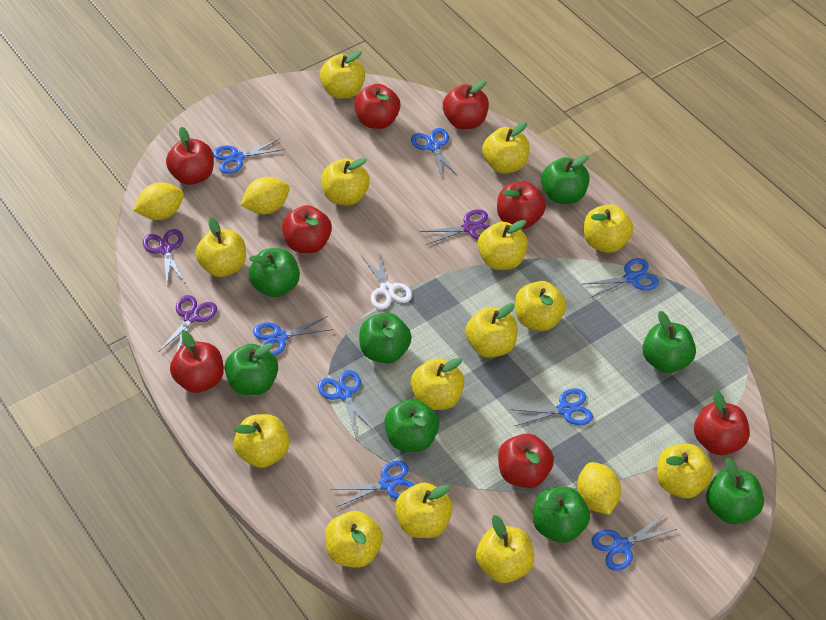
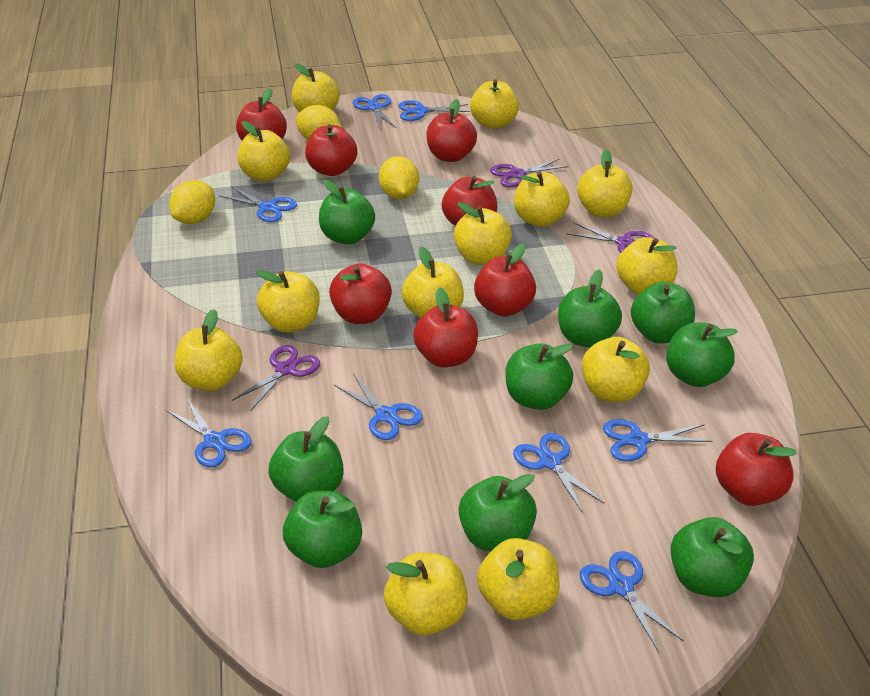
green apple: 8 -> 9
white scissors: 1 -> 0
yellow apple: 14 -> 13

